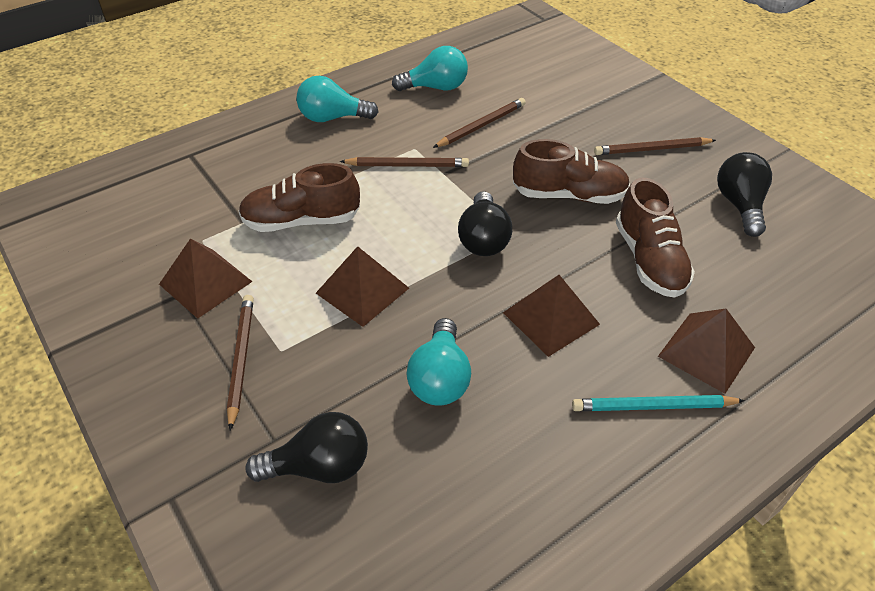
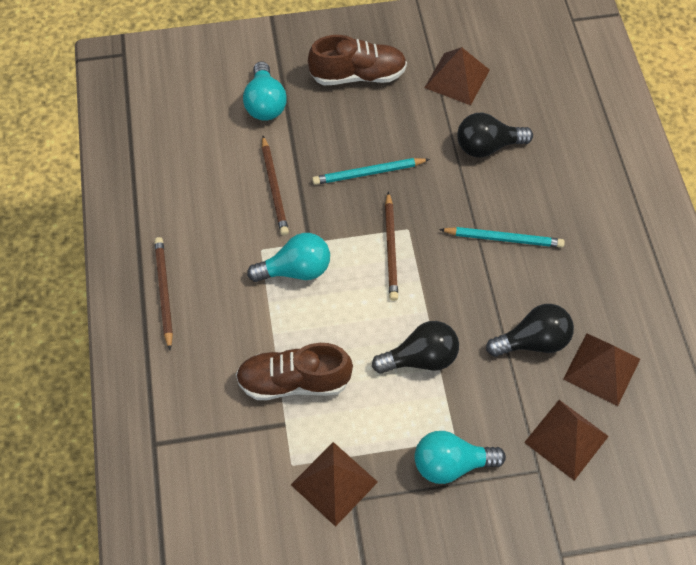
brown pencil: 4 -> 3
brown shoe: 3 -> 2
turquoise pencil: 1 -> 2

